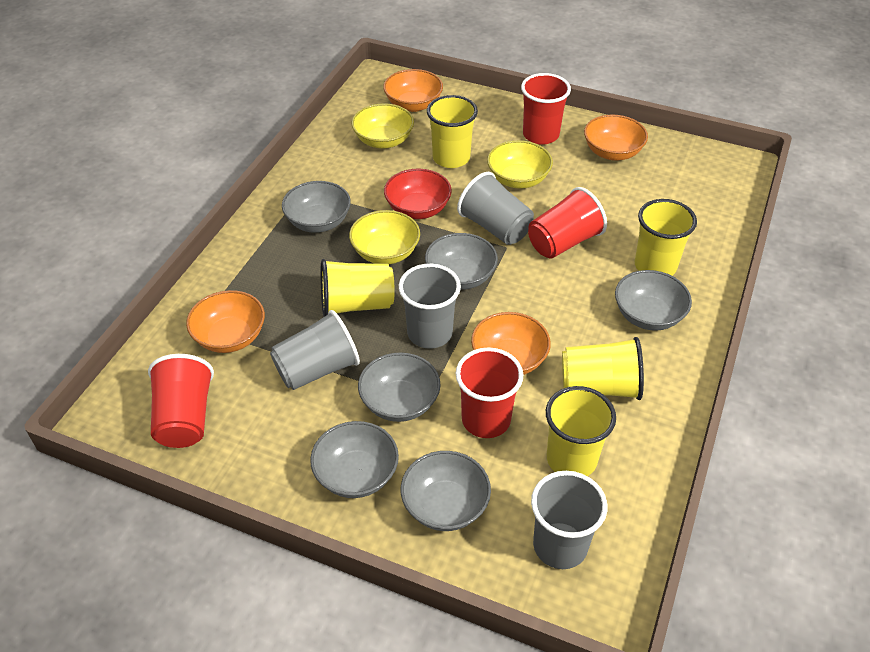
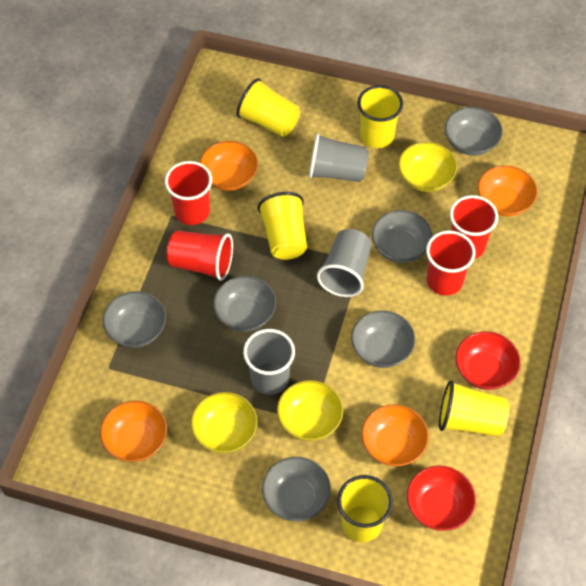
grey cup: 4 -> 3
red bowl: 1 -> 2

